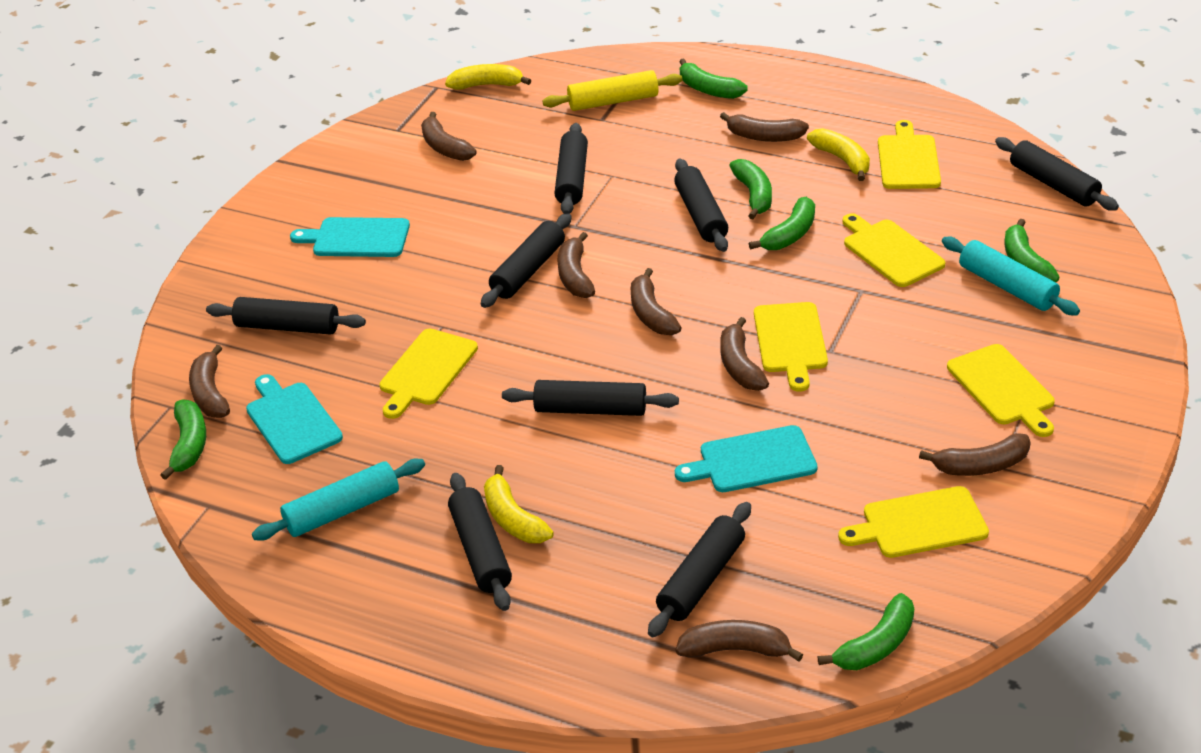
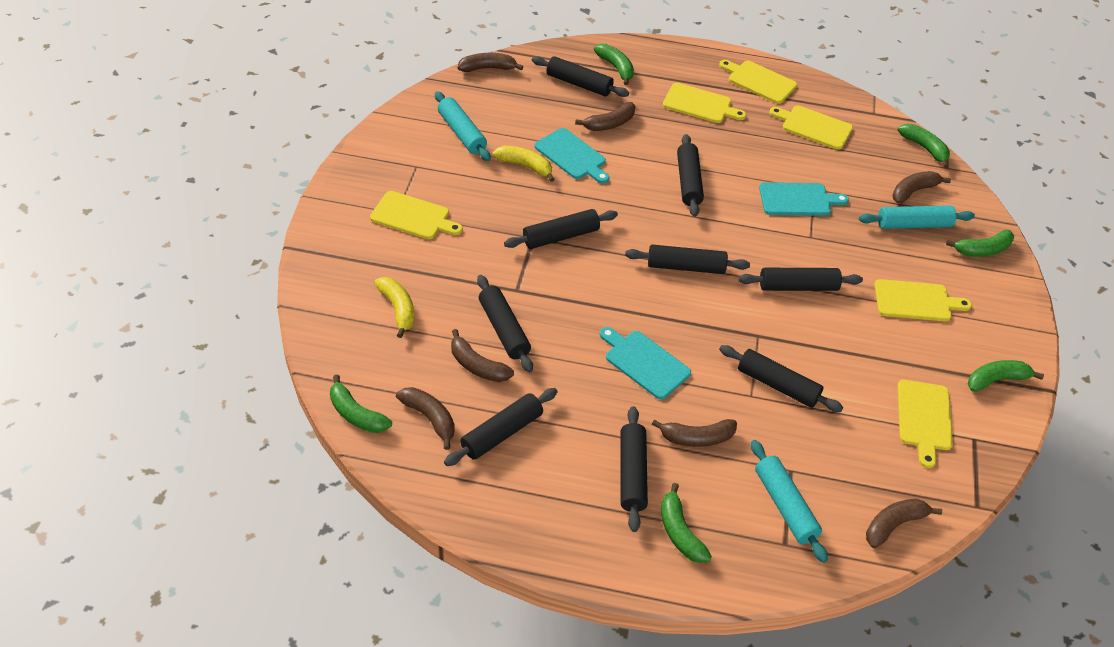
black rolling pin: 8 -> 9
brown banana: 8 -> 7
turquoise rolling pin: 2 -> 3
yellow banana: 3 -> 2
yellow rolling pin: 1 -> 0

